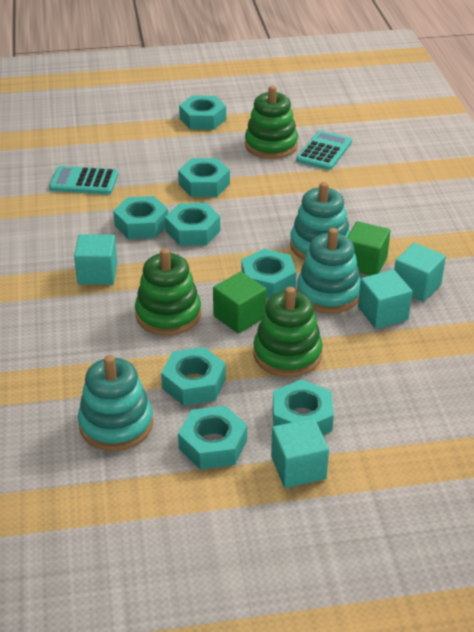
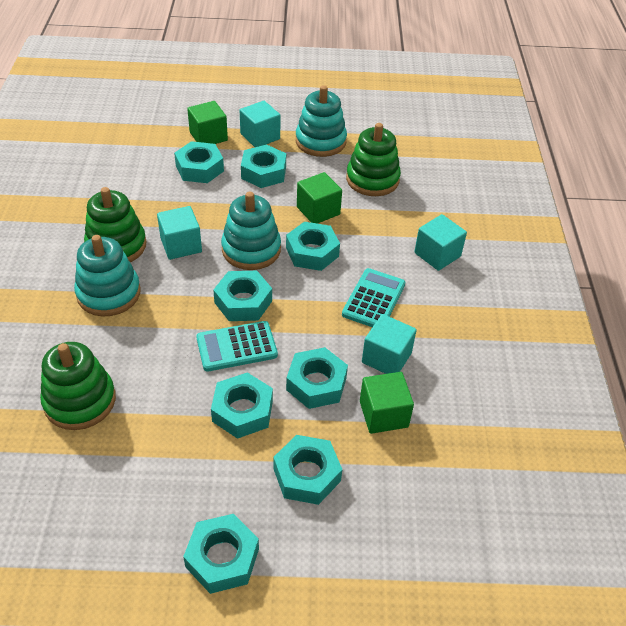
green cube: 2 -> 3

